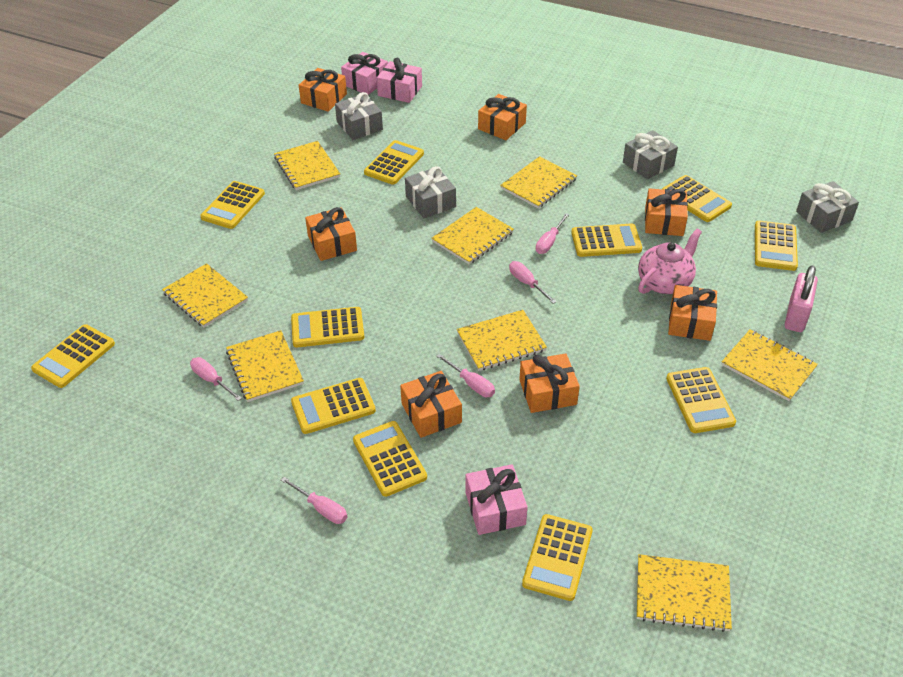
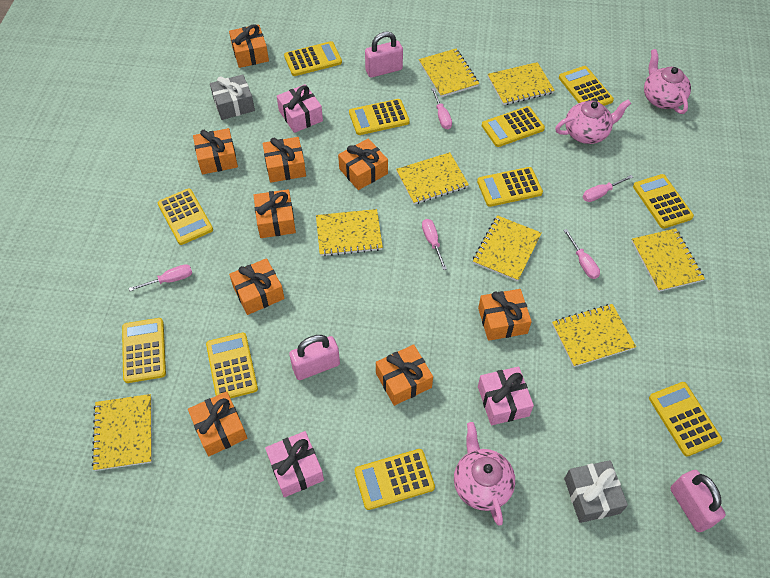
grey gift: 4 -> 2
orange gift: 7 -> 9
pink padlock: 1 -> 3
pink teapot: 1 -> 3

